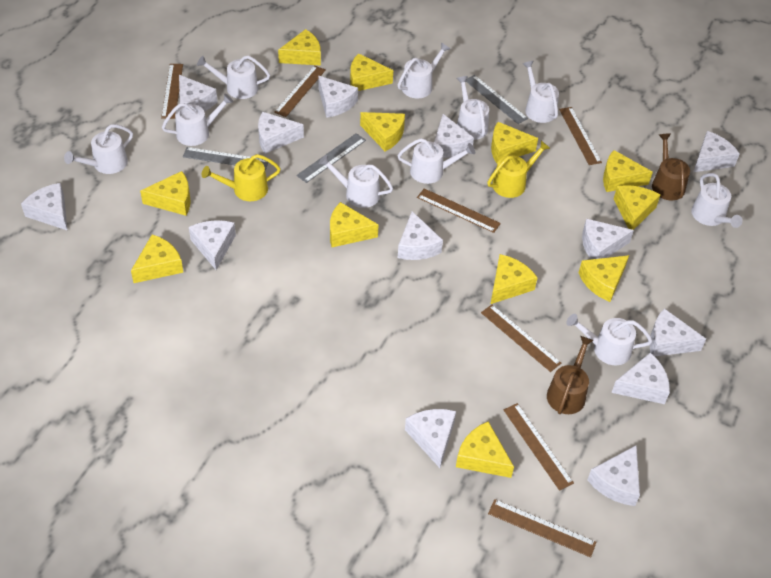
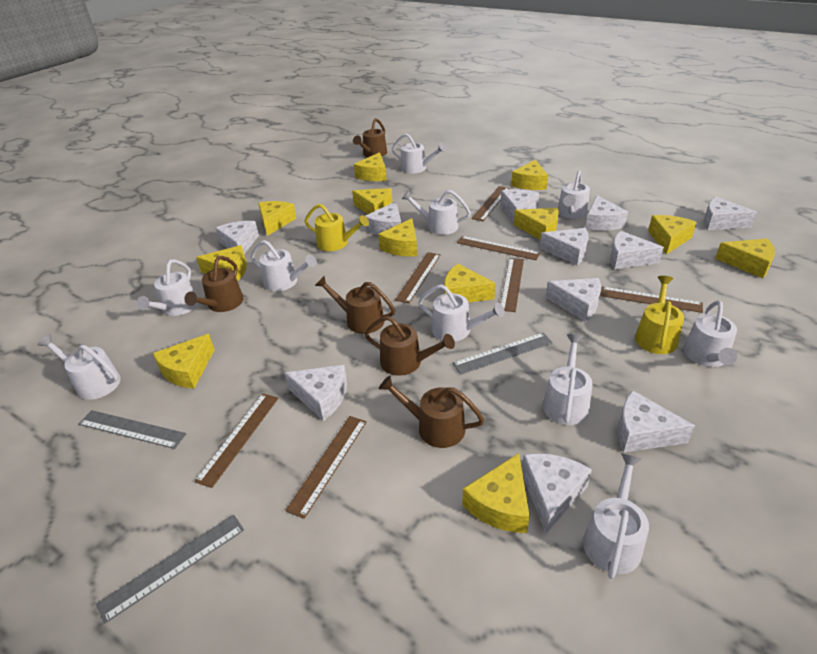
brown watering can: 2 -> 5
white cheese: 13 -> 11

